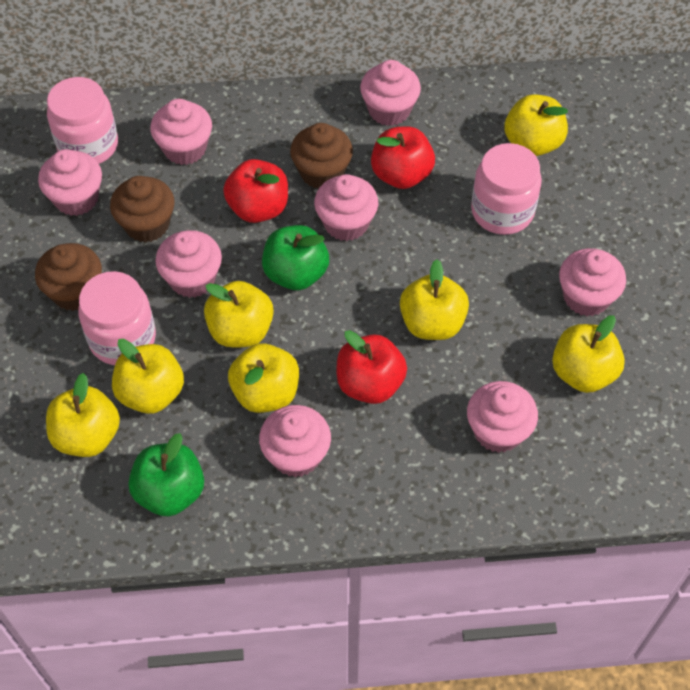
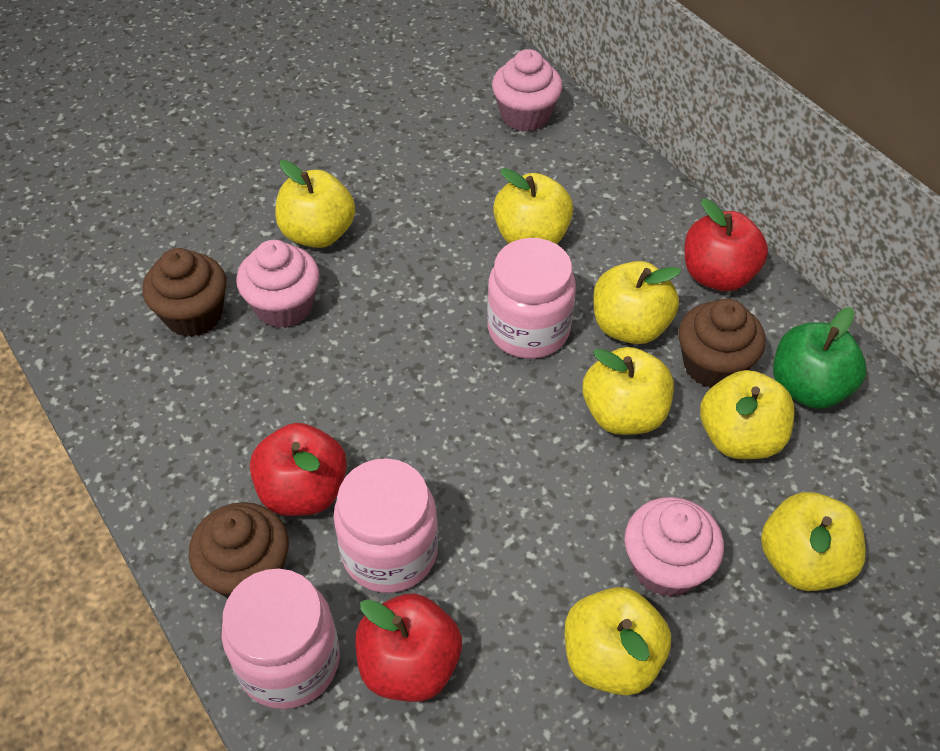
green apple: 2 -> 1
pink cupcake: 8 -> 3

